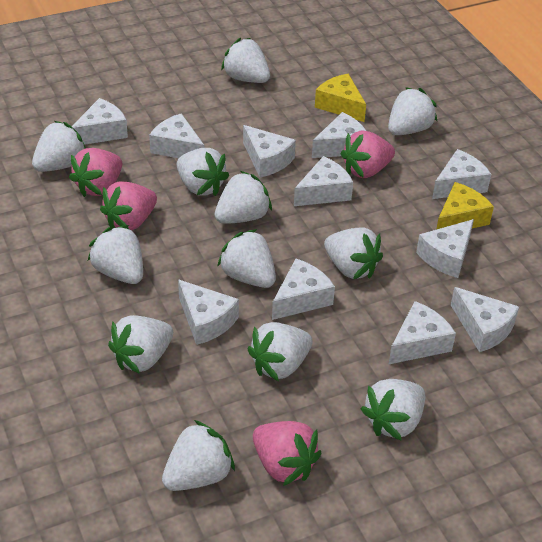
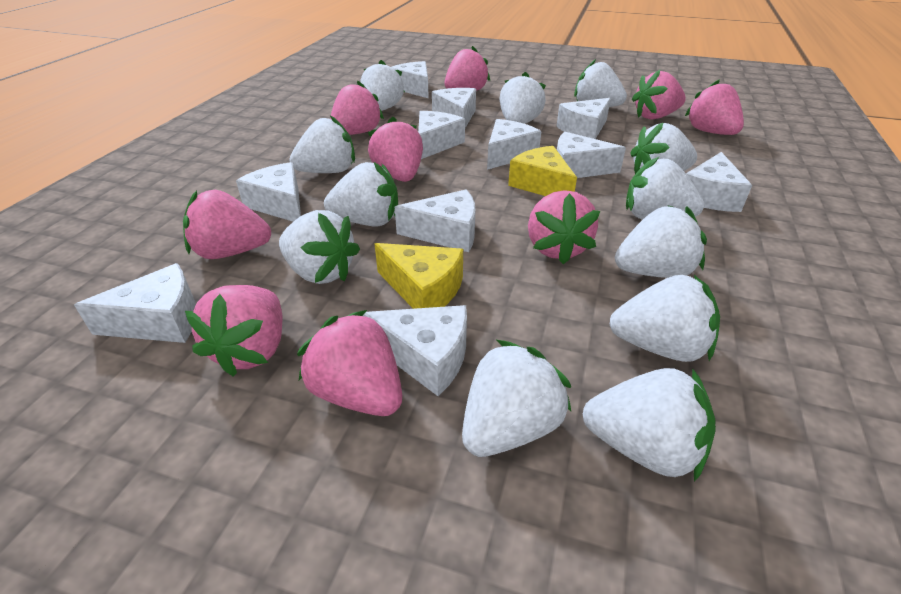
pink strawberry: 4 -> 9

